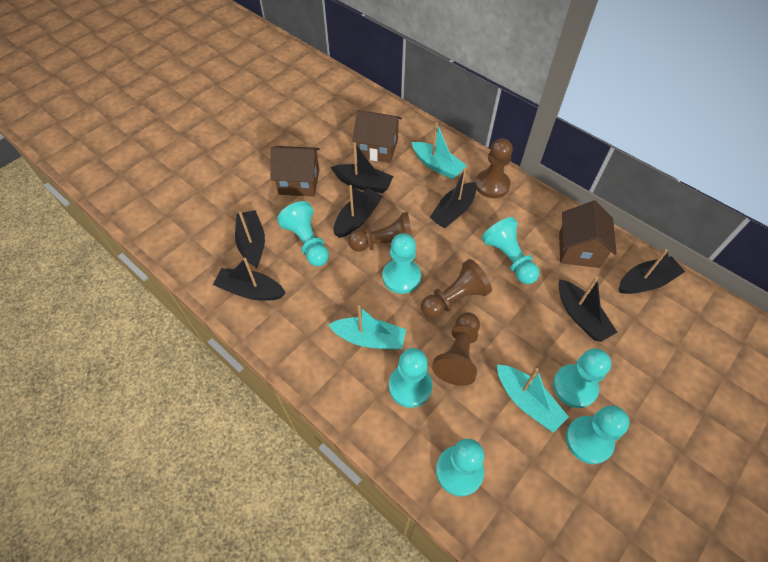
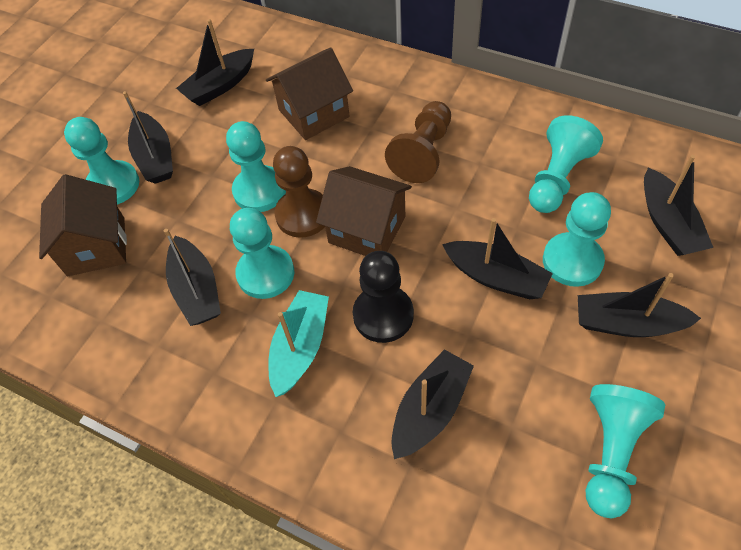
black pawn: 0 -> 1
brown pawn: 4 -> 2
turquoise boat: 3 -> 1
turquoise pawn: 7 -> 6

